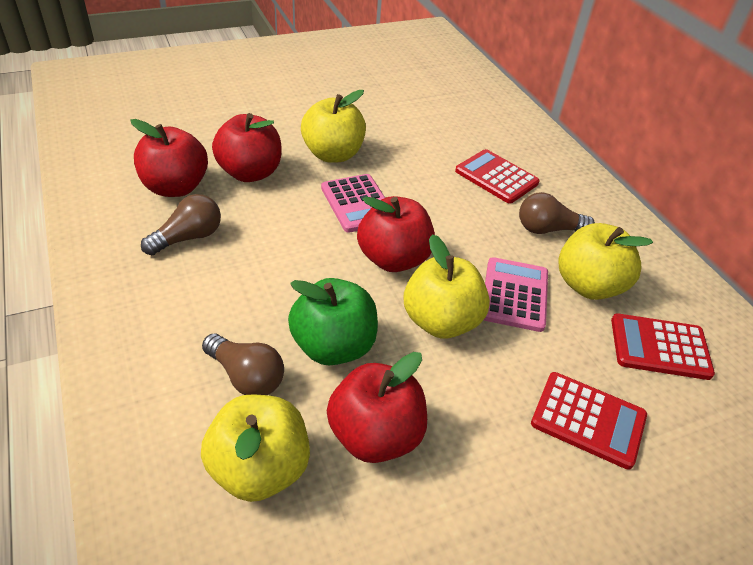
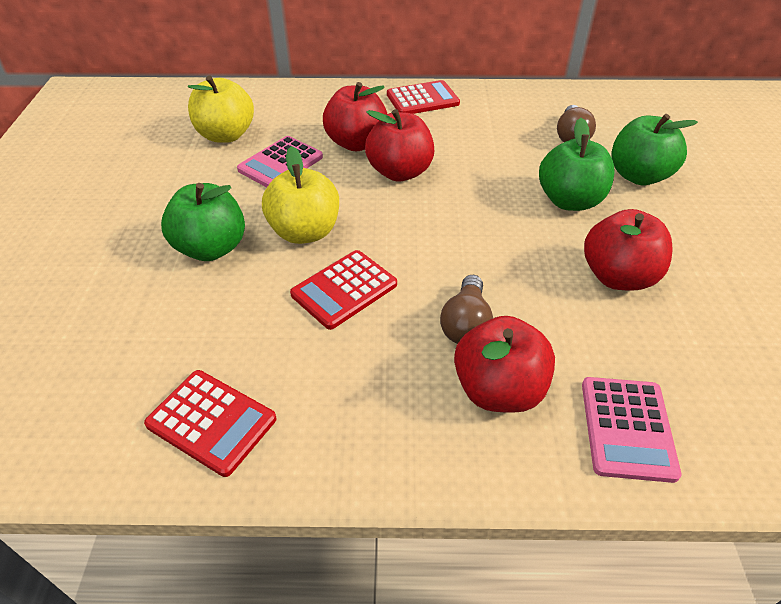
brown light bulb: 3 -> 2
green apple: 1 -> 3
yellow apple: 4 -> 2

